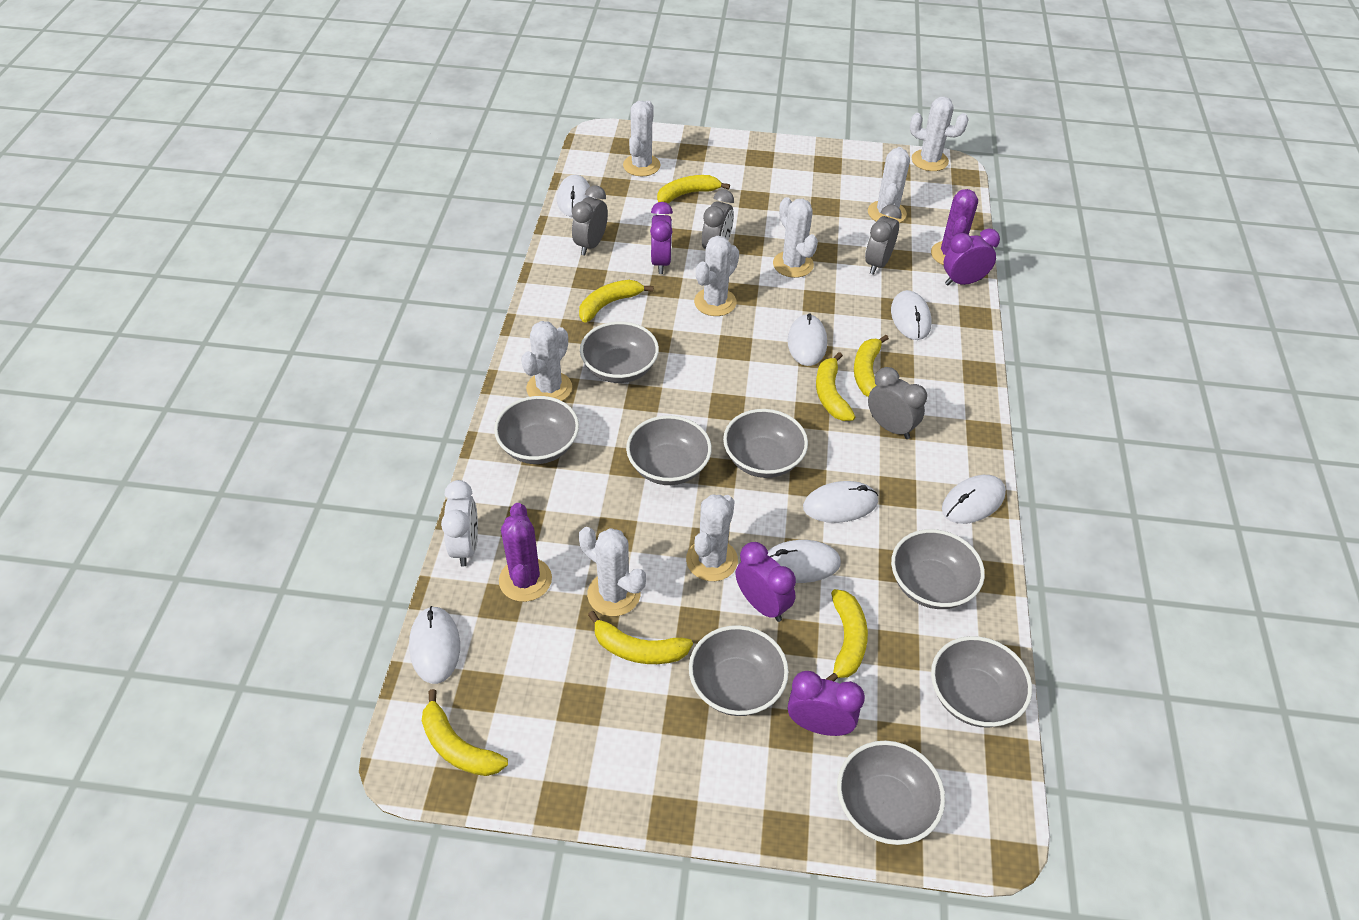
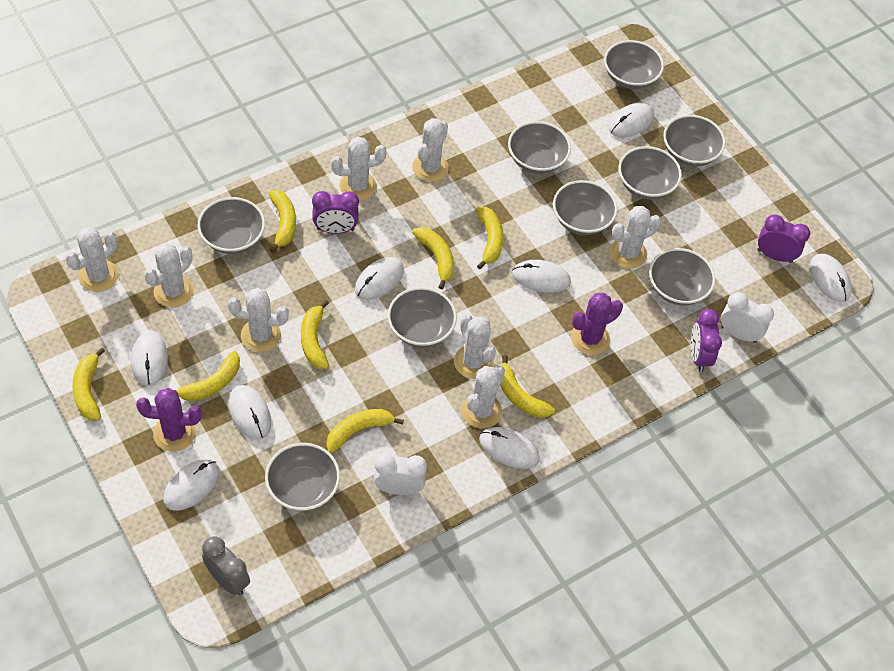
grey bowl: 8 -> 9
grey clock: 4 -> 1
purple clock: 4 -> 3
white clock: 1 -> 2
white mouse: 7 -> 8
yellow banana: 7 -> 8

